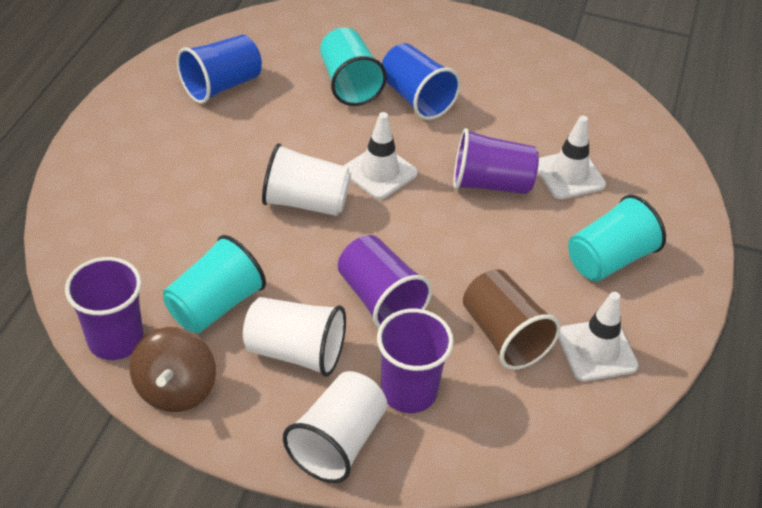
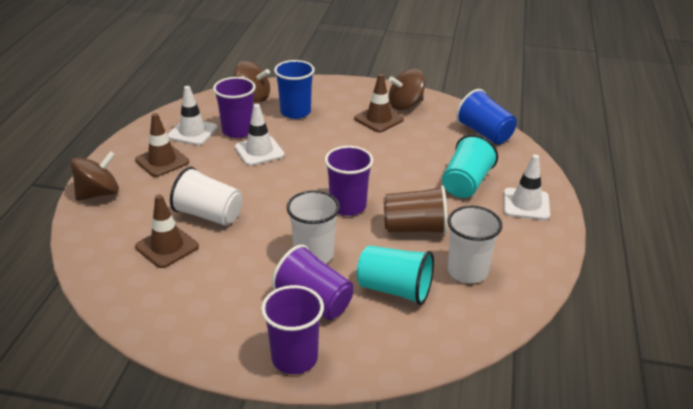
brown spinning top: 1 -> 3
brown traffic cone: 0 -> 3
turquoise cup: 3 -> 2

